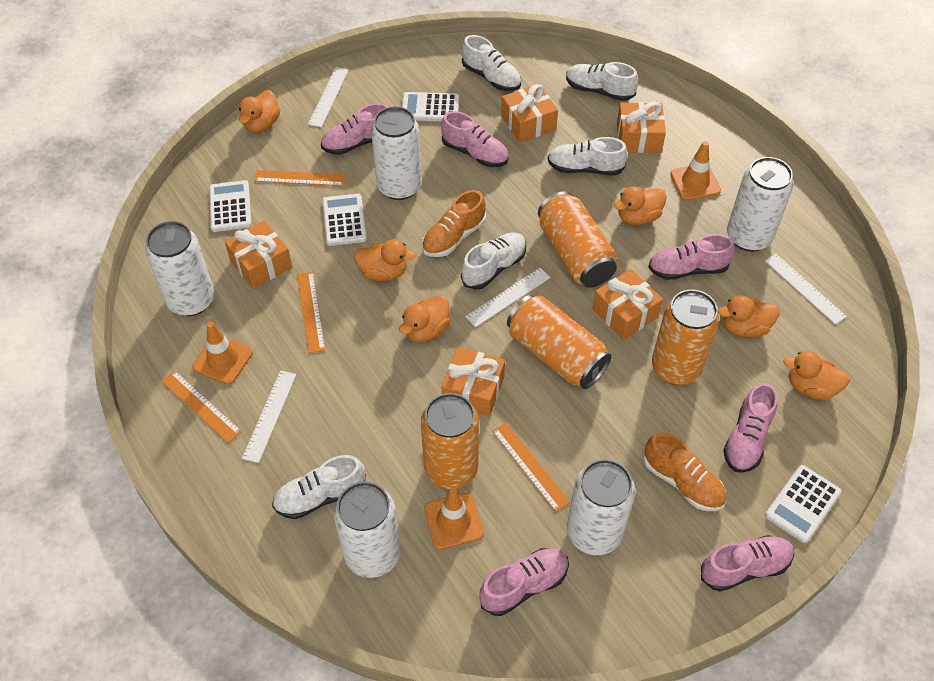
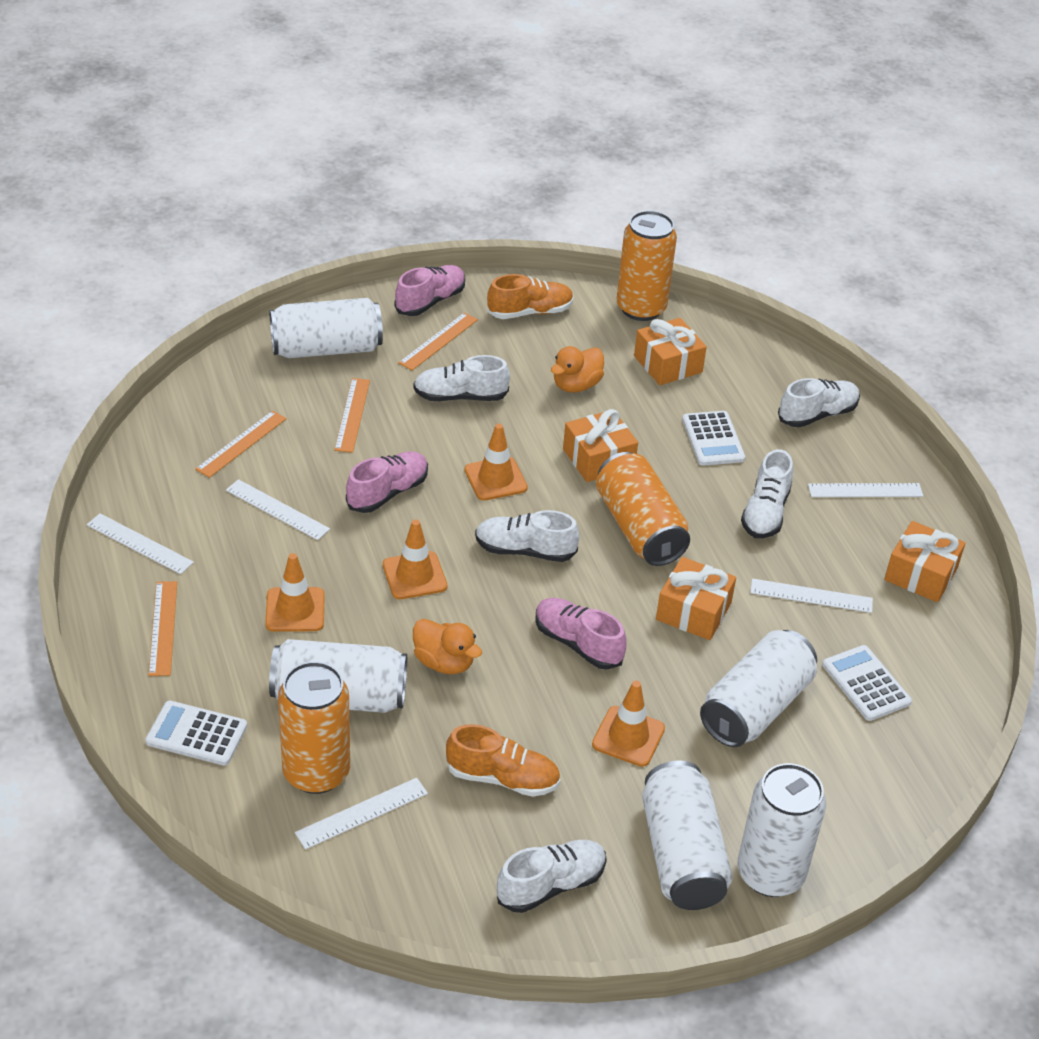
orange can: 4 -> 3
orange duck: 6 -> 2
orange gift: 5 -> 4
orange traffic cone: 3 -> 4
pink shoe: 6 -> 3
white calculator: 4 -> 3
white ruler: 4 -> 5

